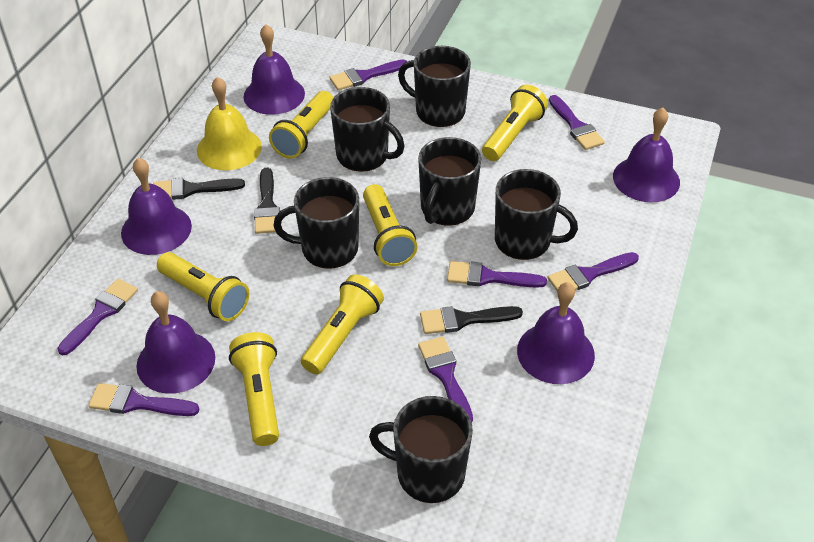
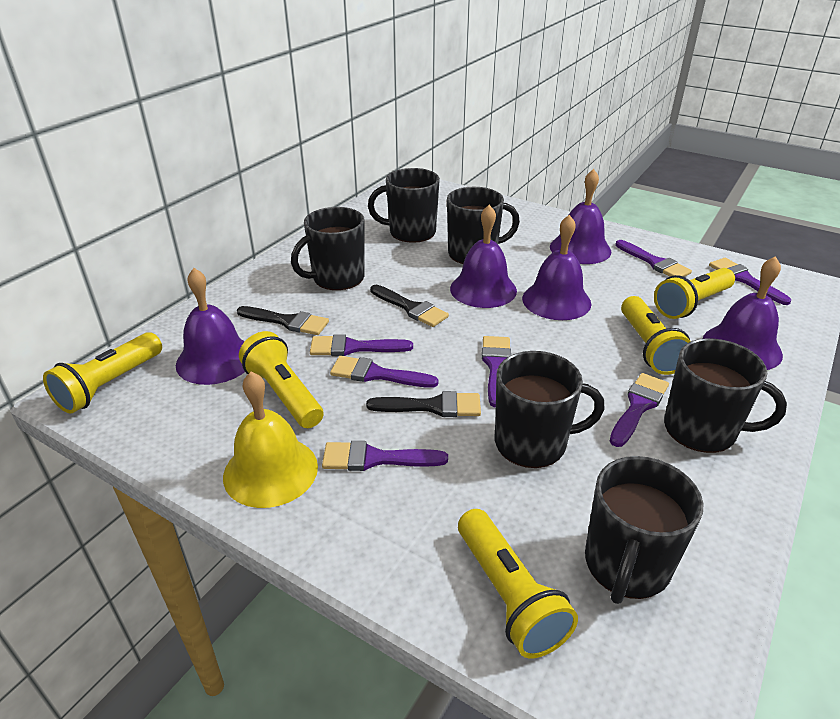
yellow flashlight: 6 -> 5

